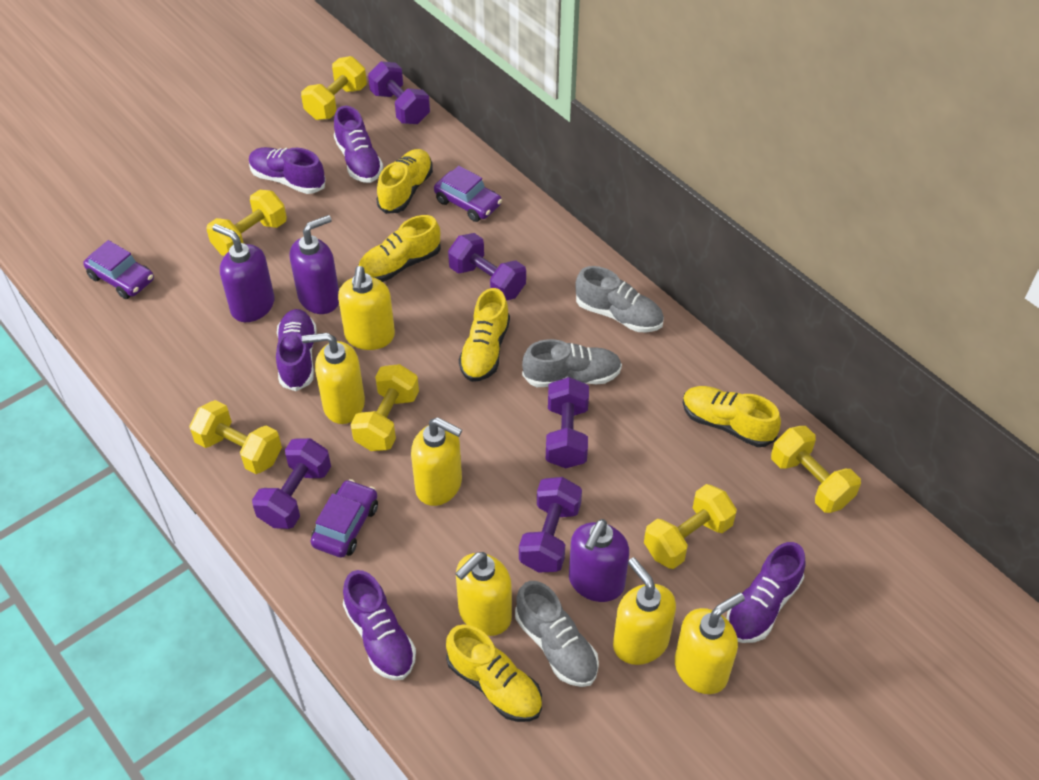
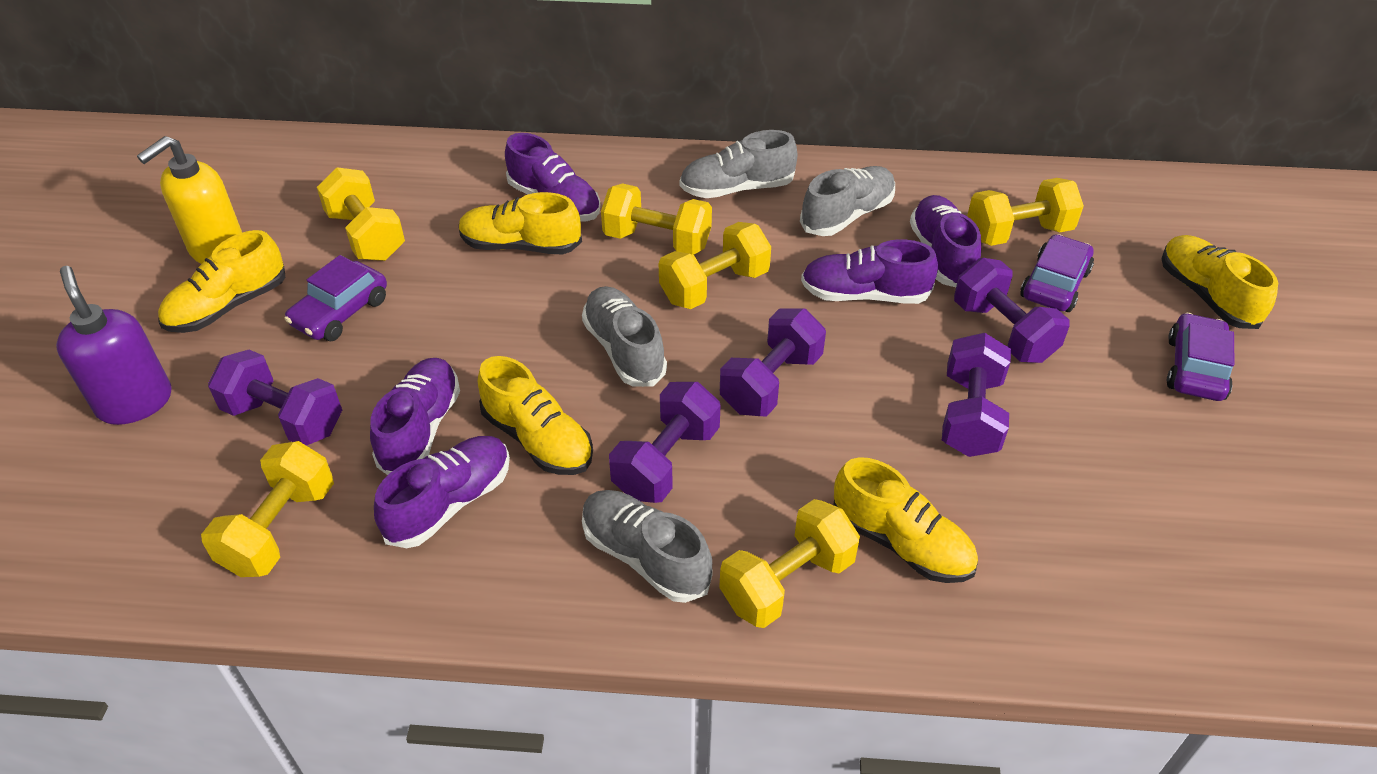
grey shoe: 3 -> 4
purple soap dispenser: 3 -> 1
yellow soap dispenser: 6 -> 1

